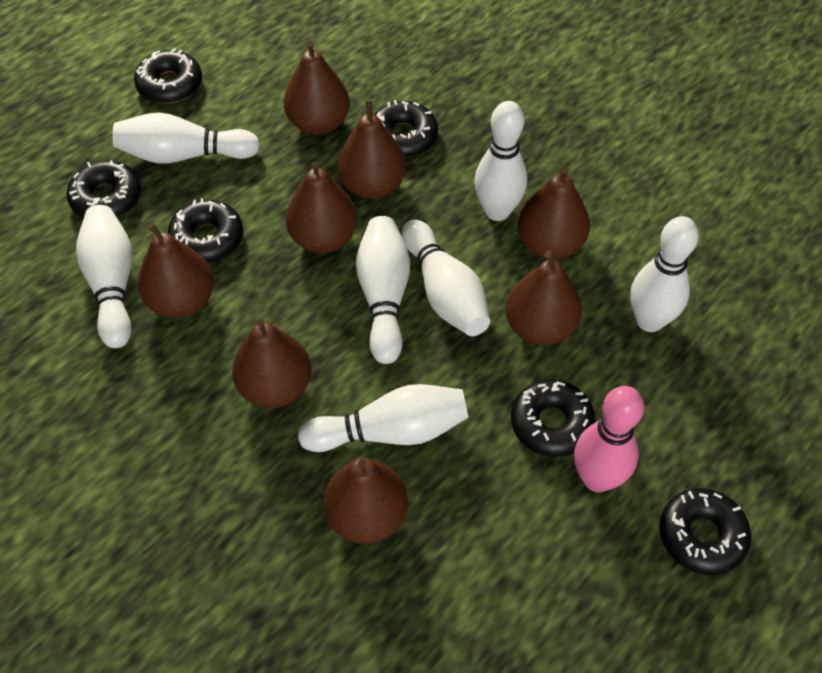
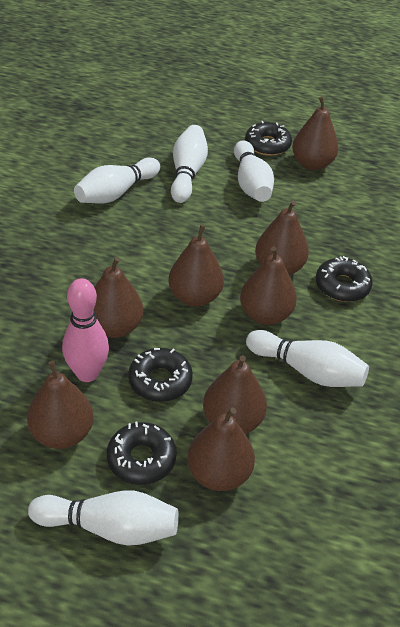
black donut: 6 -> 4
white bowling pin: 7 -> 5

